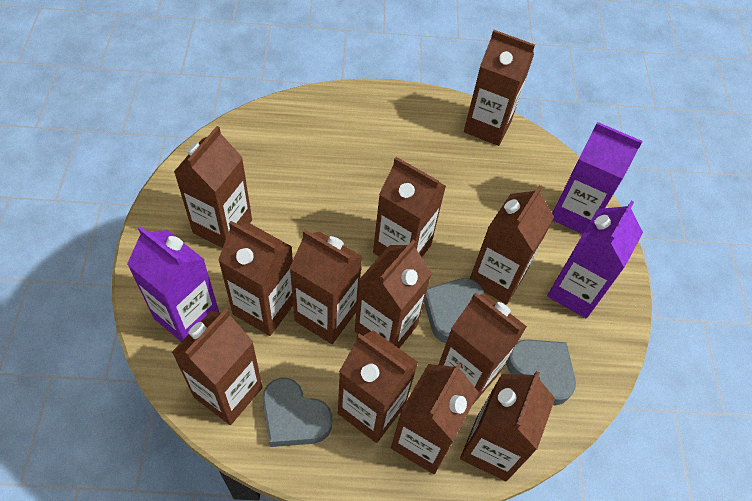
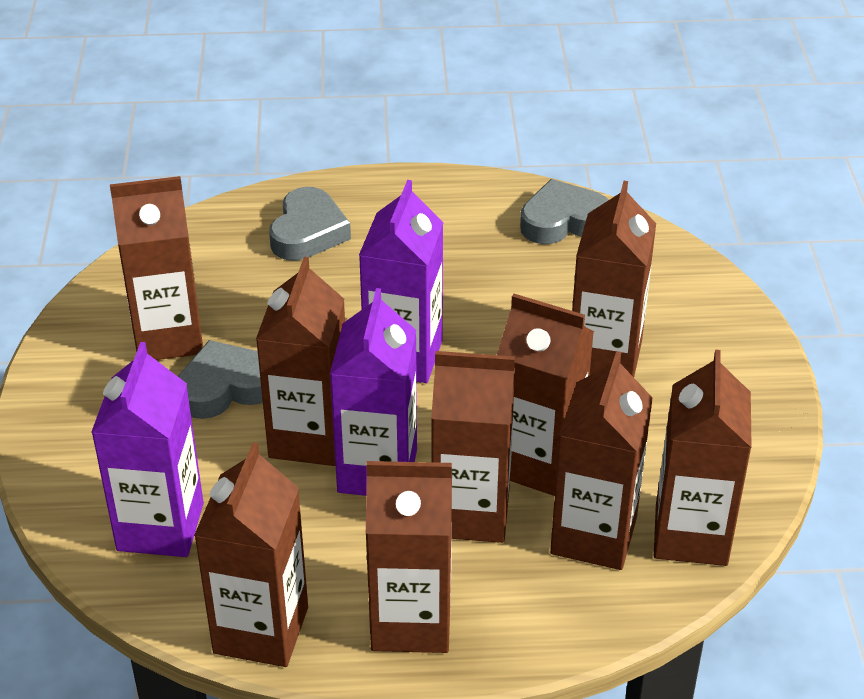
brown carton: 12 -> 9

